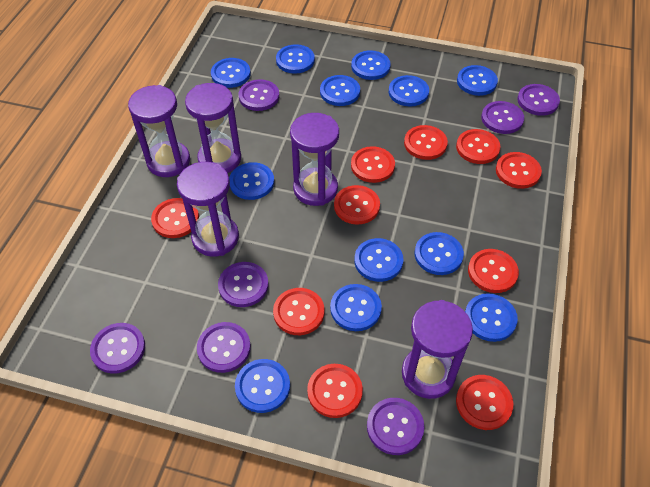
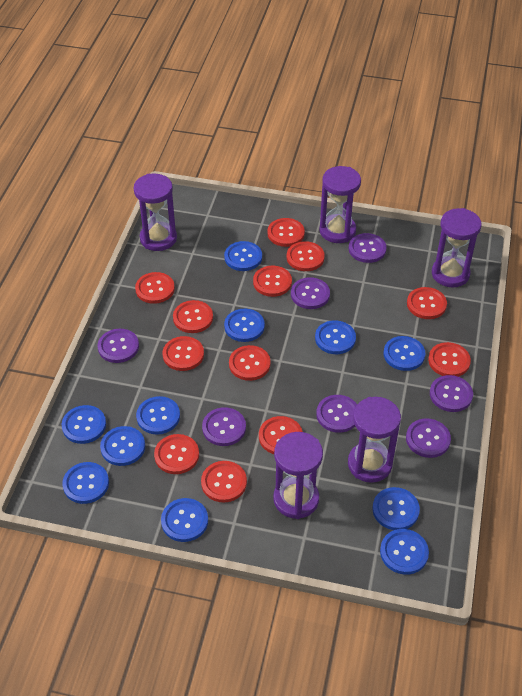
blue button: 12 -> 11
red button: 10 -> 12

